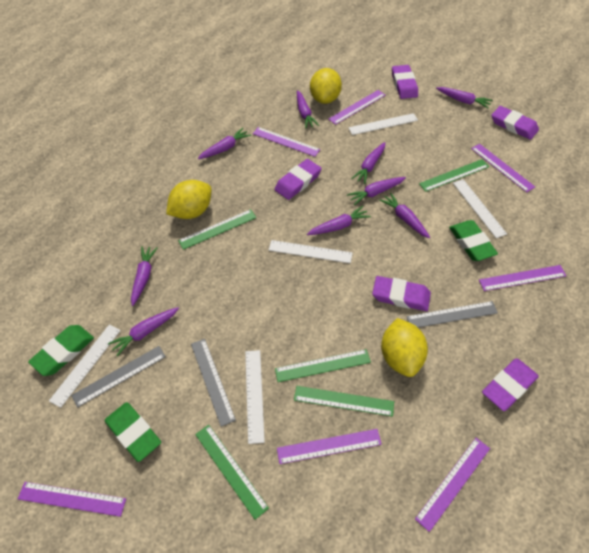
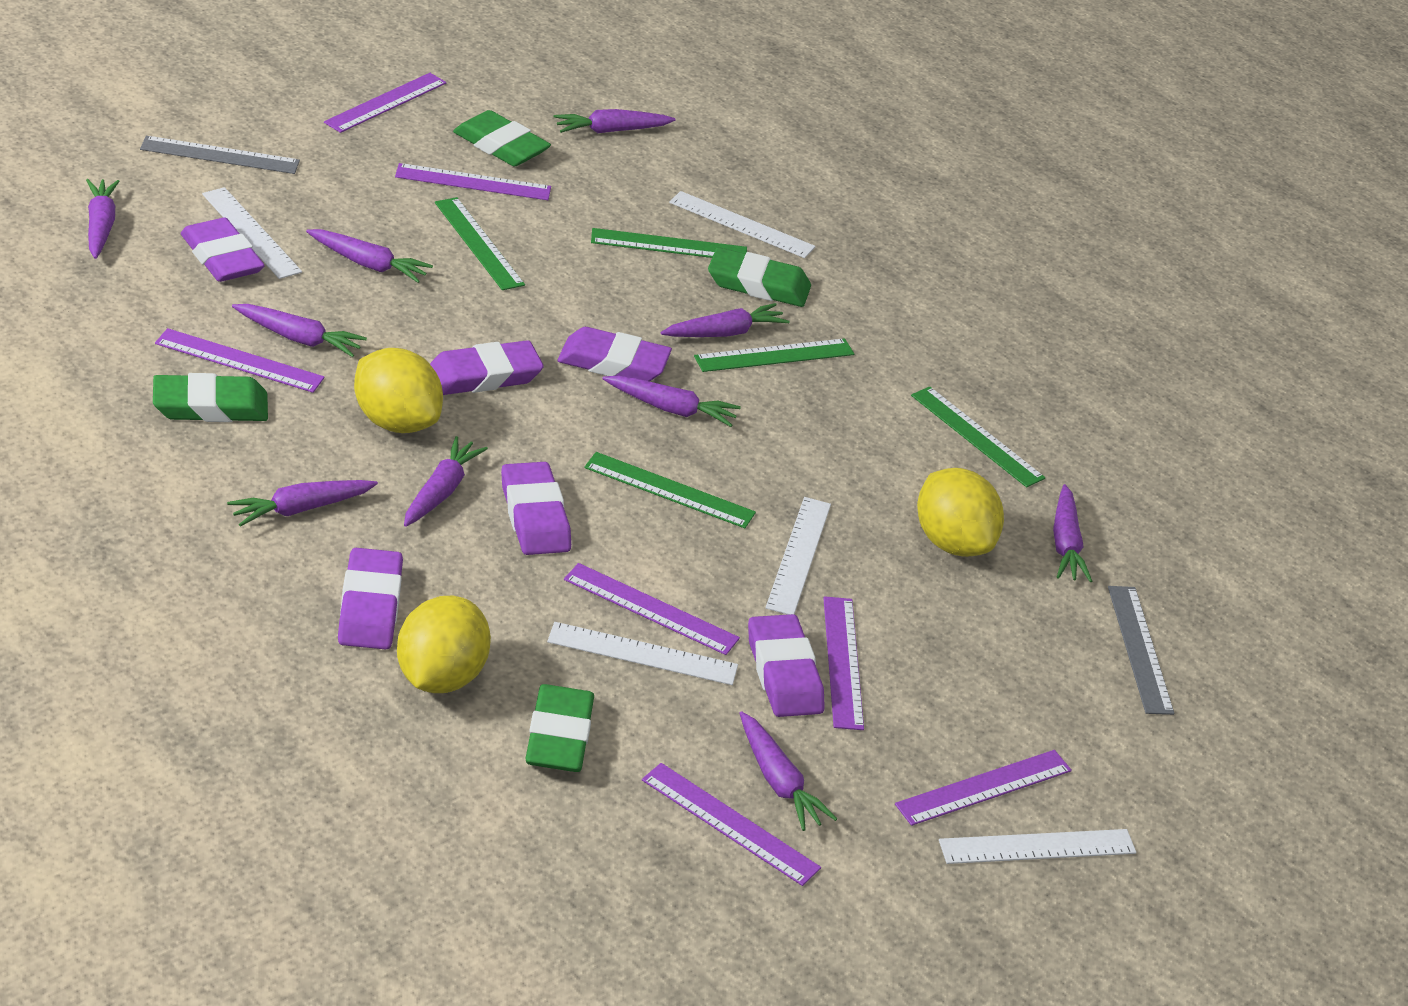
green eraser: 3 -> 4
grey ruler: 3 -> 2
purple carrot: 9 -> 10
purple eraser: 5 -> 6

